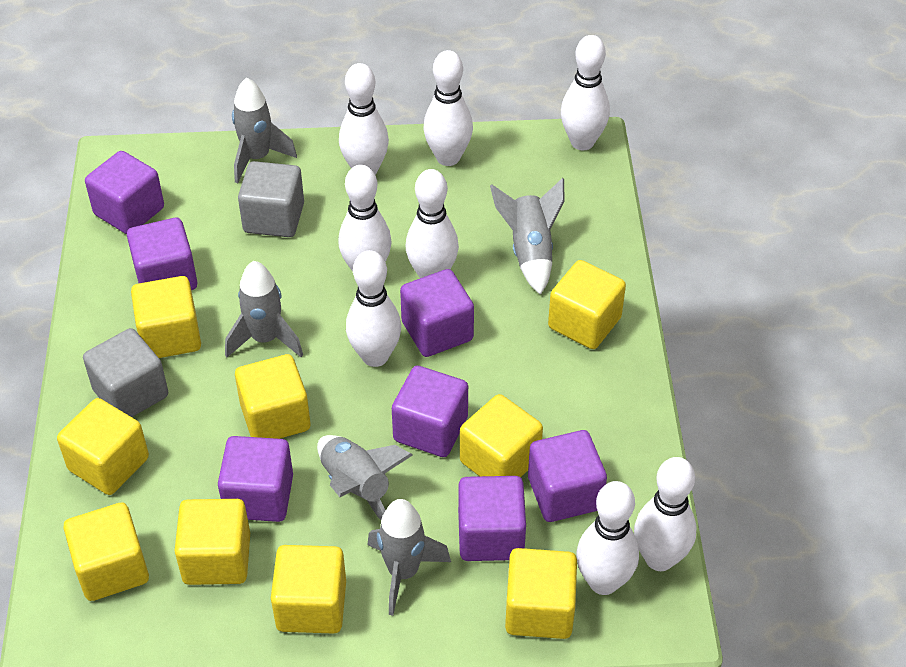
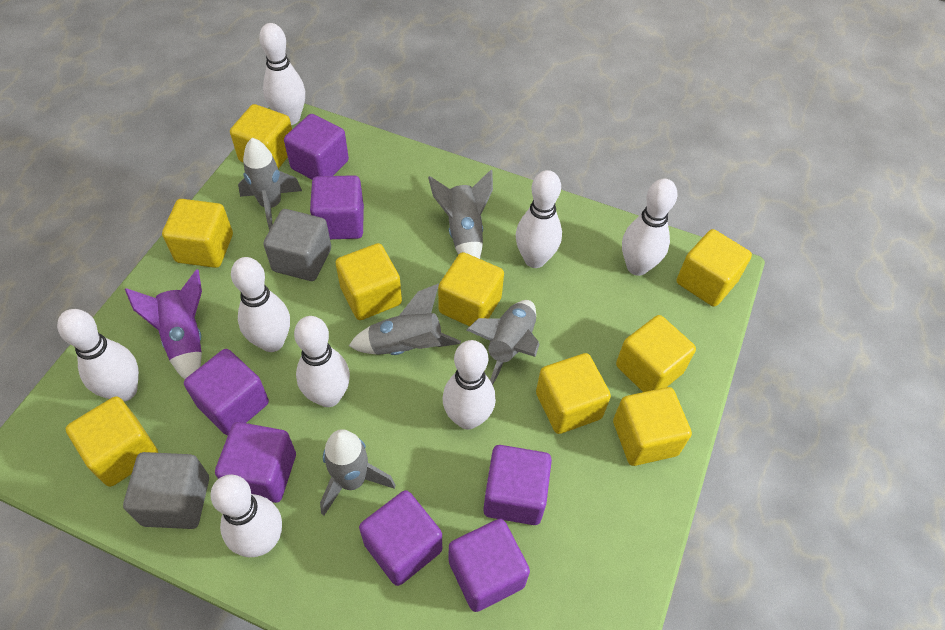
purple rocket: 0 -> 1

